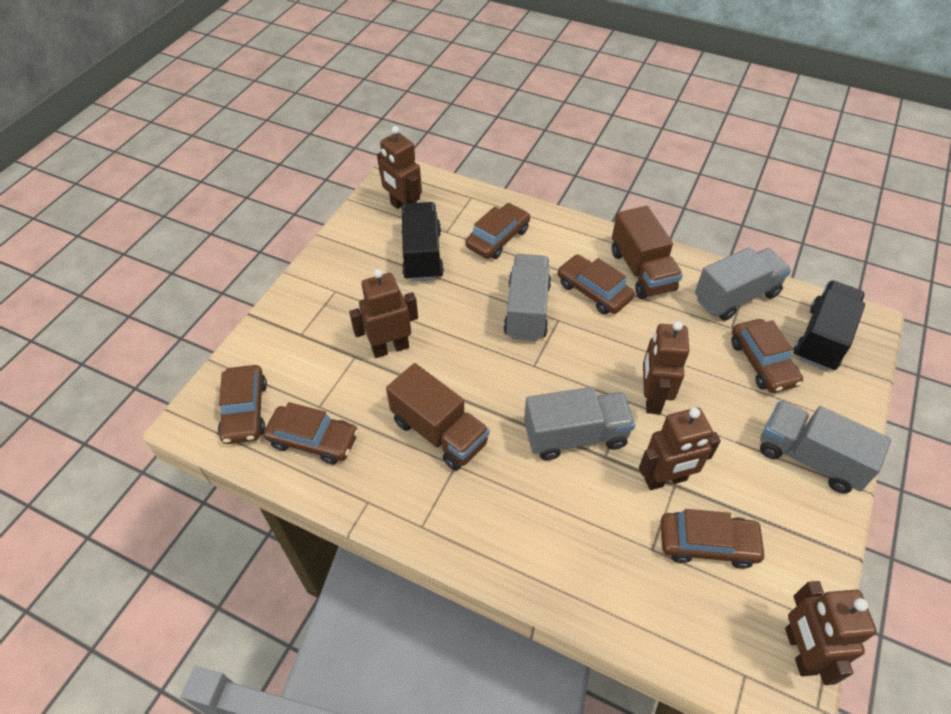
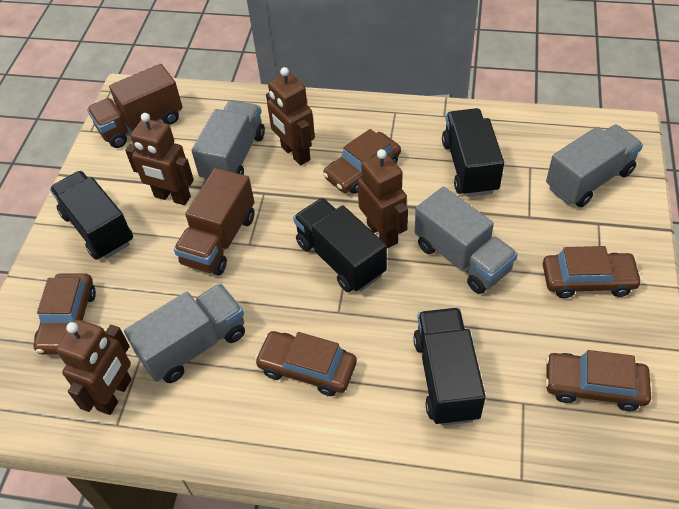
black truck: 2 -> 4
brown car: 6 -> 5
brown robot: 5 -> 4

